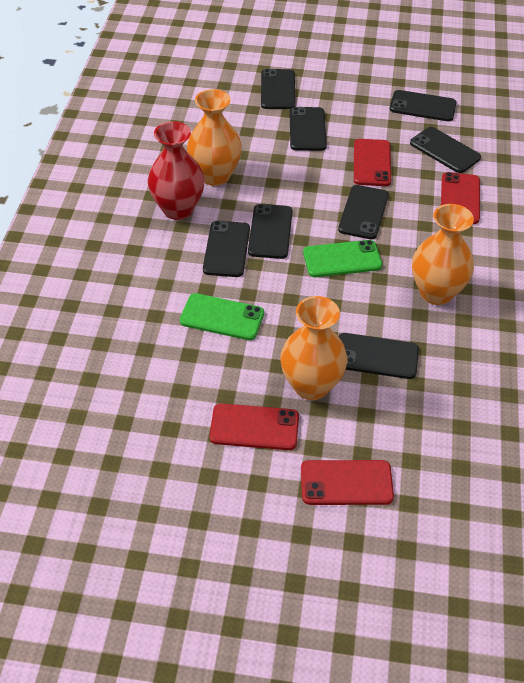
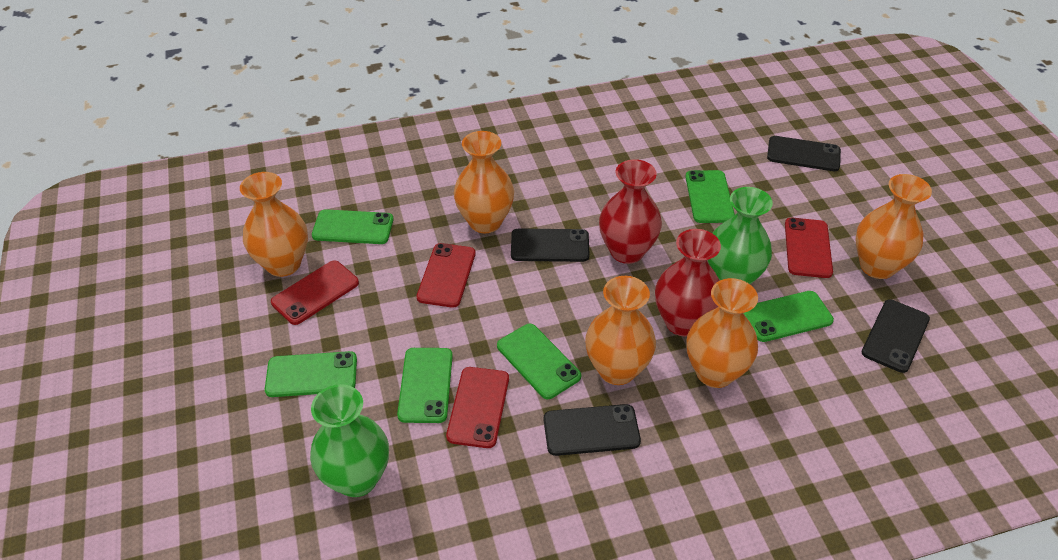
black phone: 8 -> 4
green phone: 2 -> 6
green vase: 0 -> 2
orange vase: 3 -> 5
red vase: 1 -> 2

